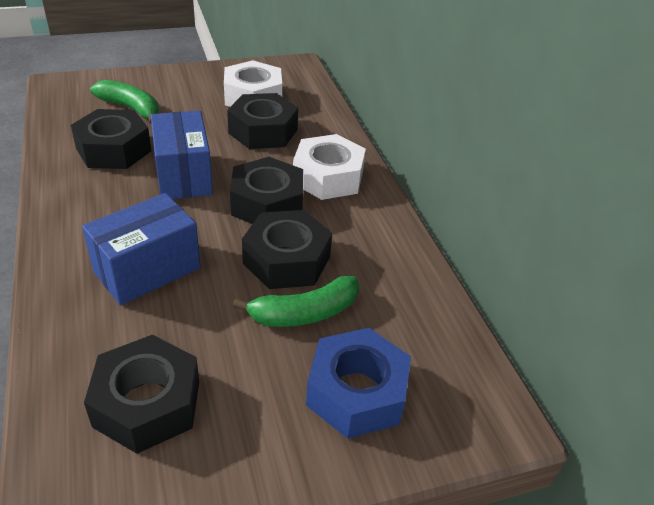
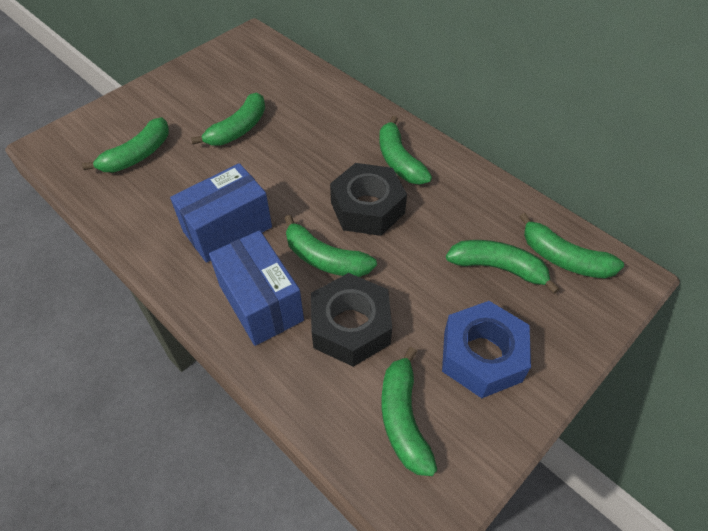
black nut: 5 -> 2
green banana: 2 -> 7
white nut: 2 -> 0

